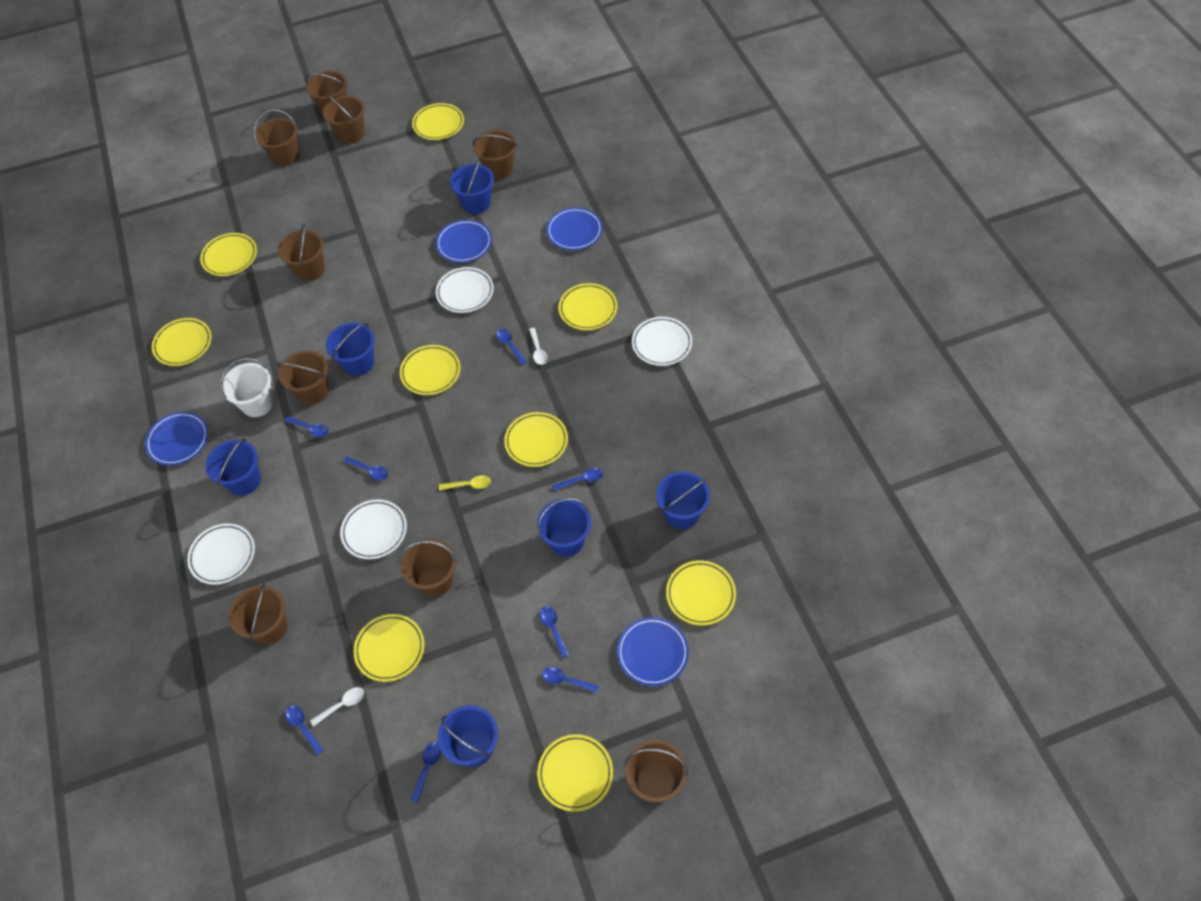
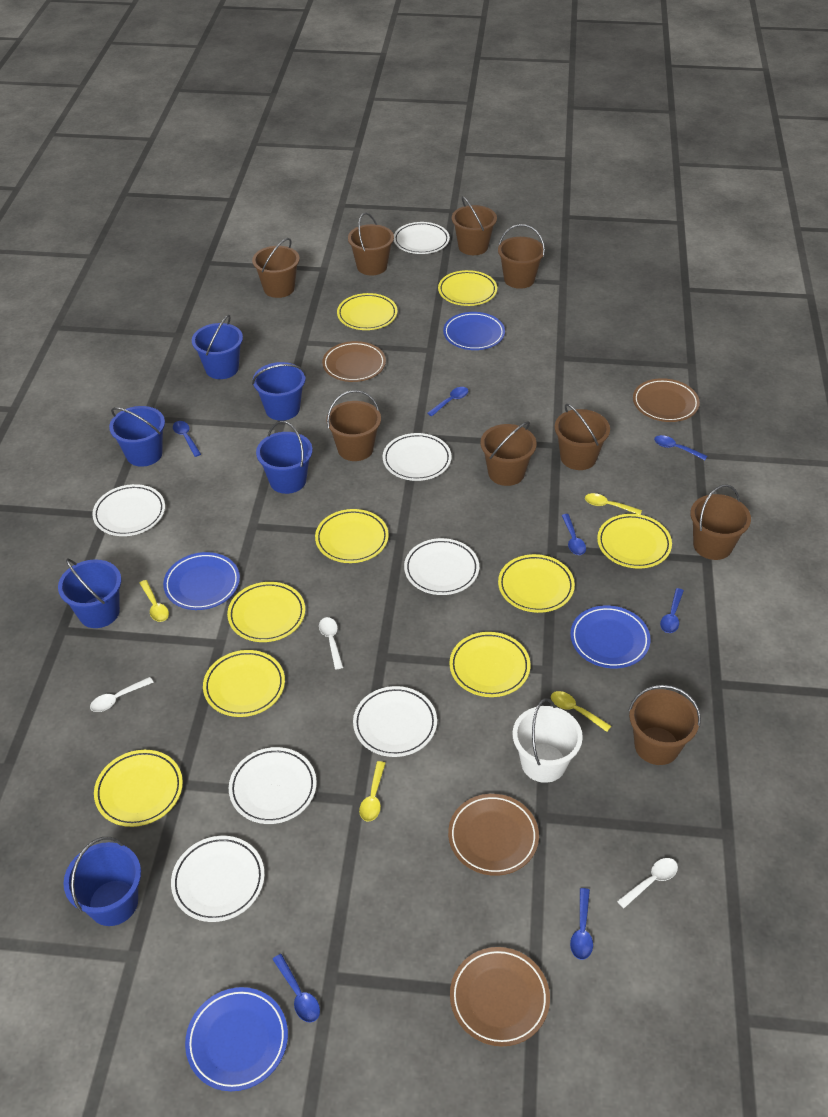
blue spoon: 8 -> 7
brown plate: 0 -> 4
white plate: 4 -> 7
white spoon: 2 -> 3
yellow spoon: 1 -> 4

